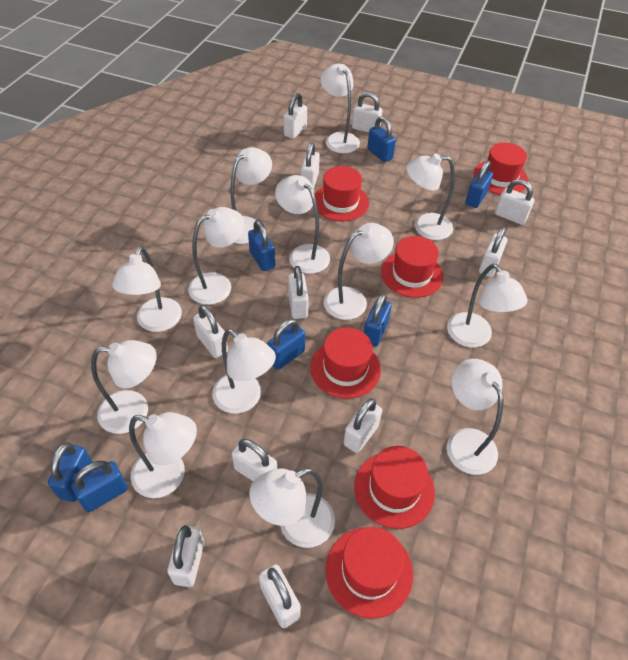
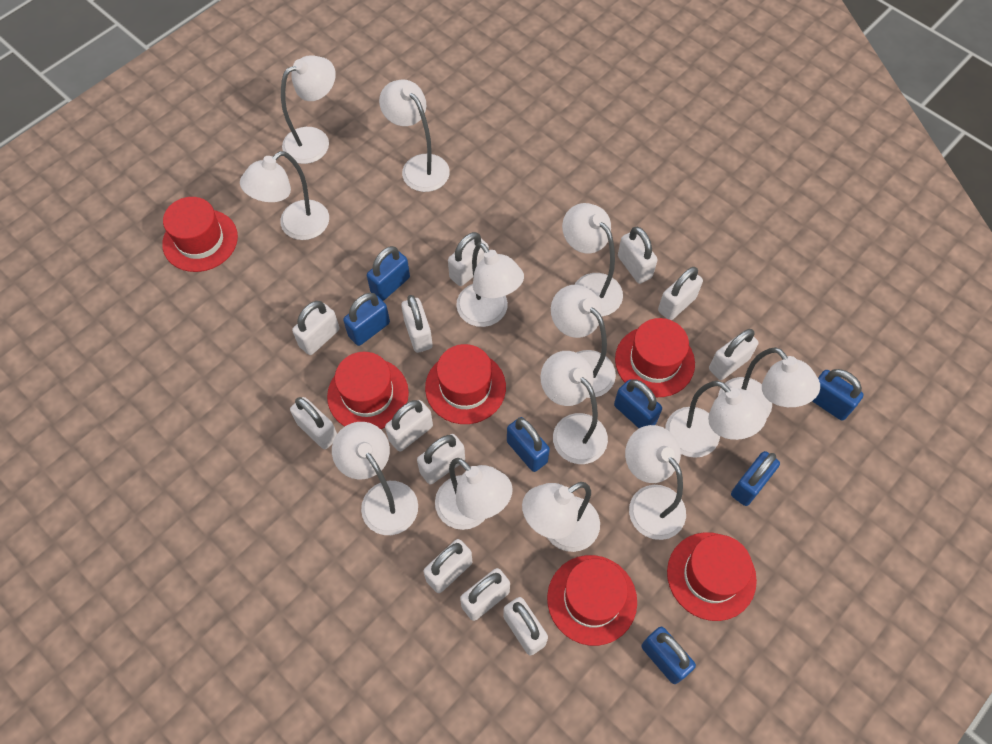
white padlock: 11 -> 12

